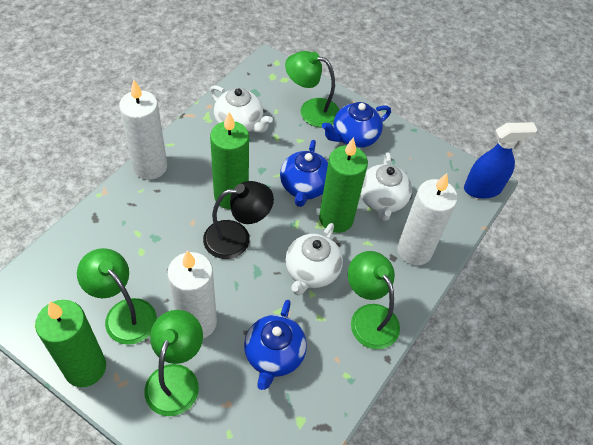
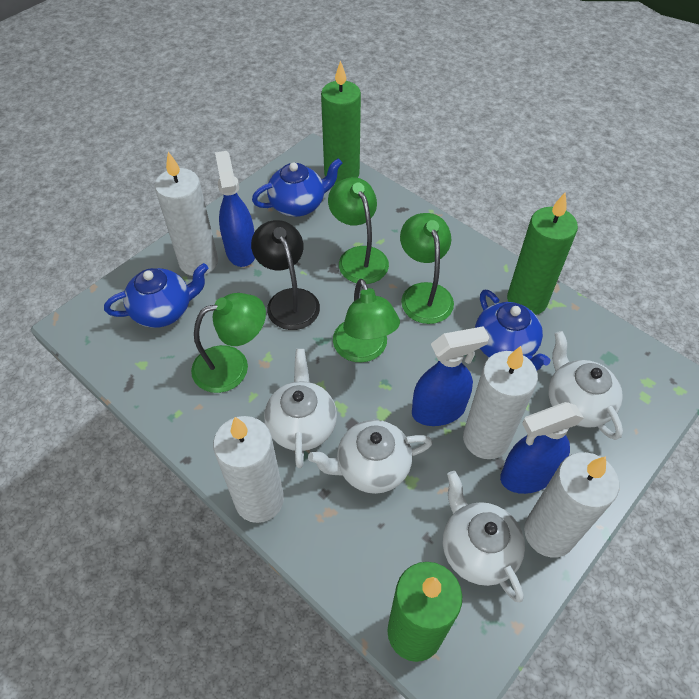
blue spray bottle: 1 -> 3
white candle: 3 -> 4
white teapot: 3 -> 4

